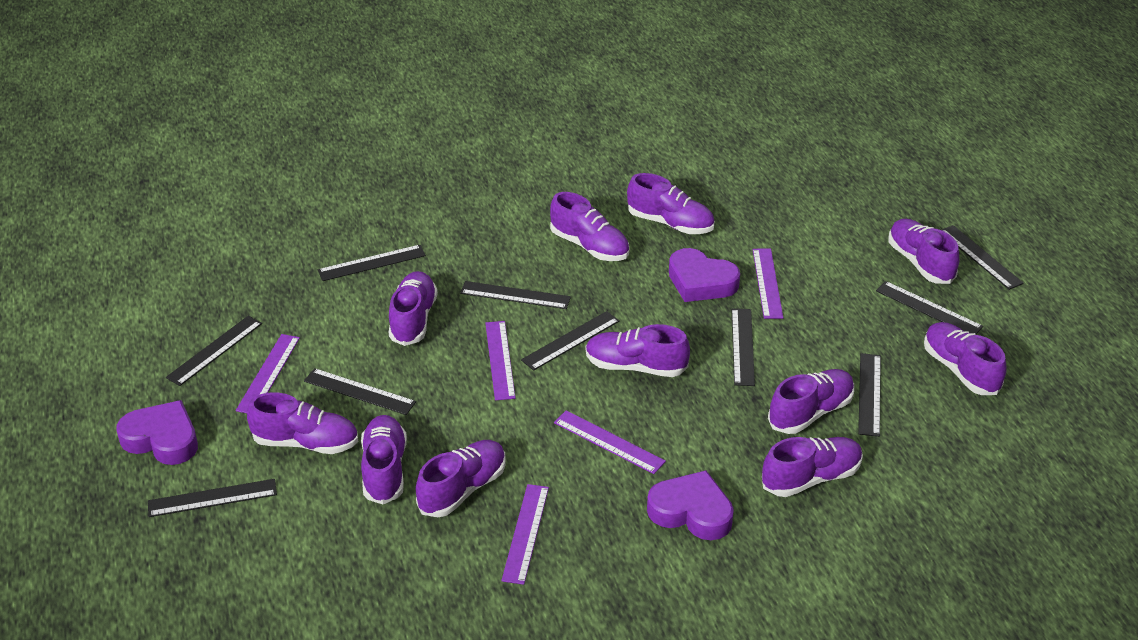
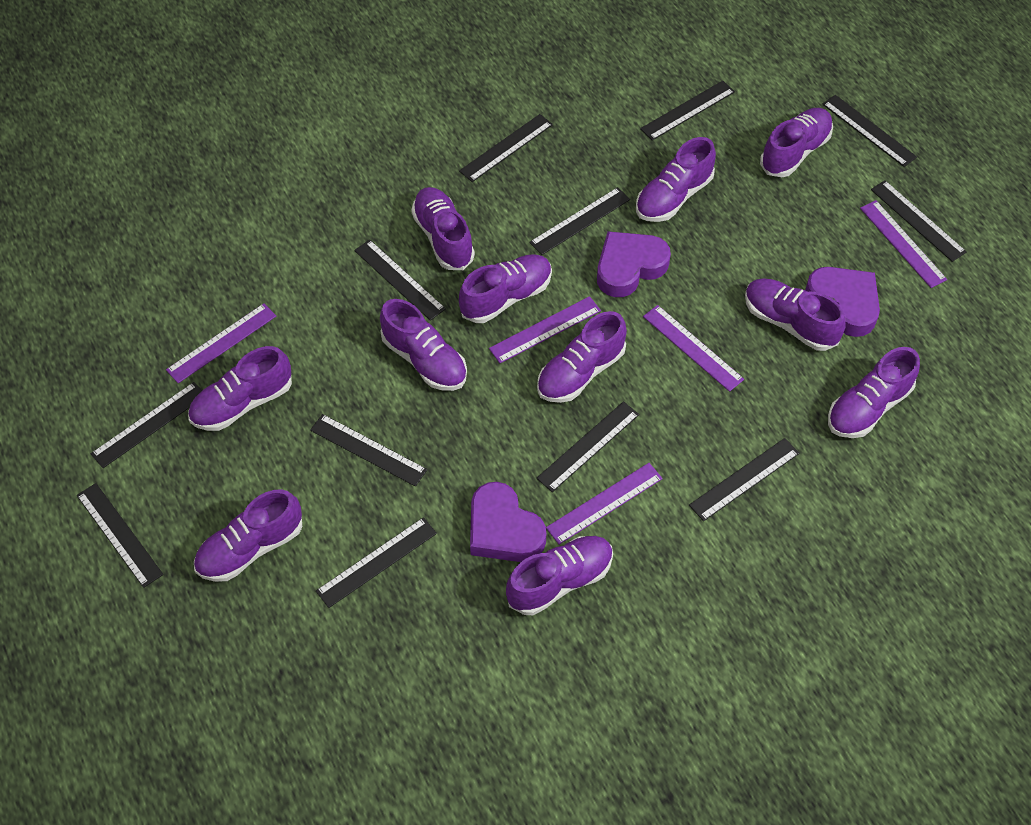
black ruler: 10 -> 12

